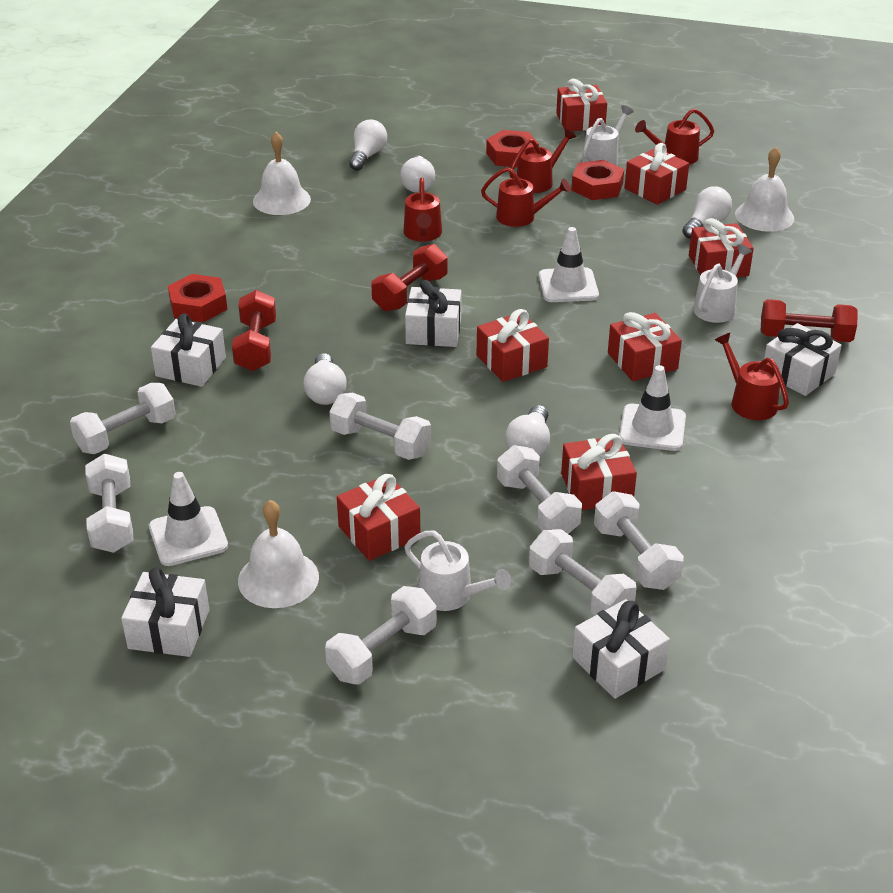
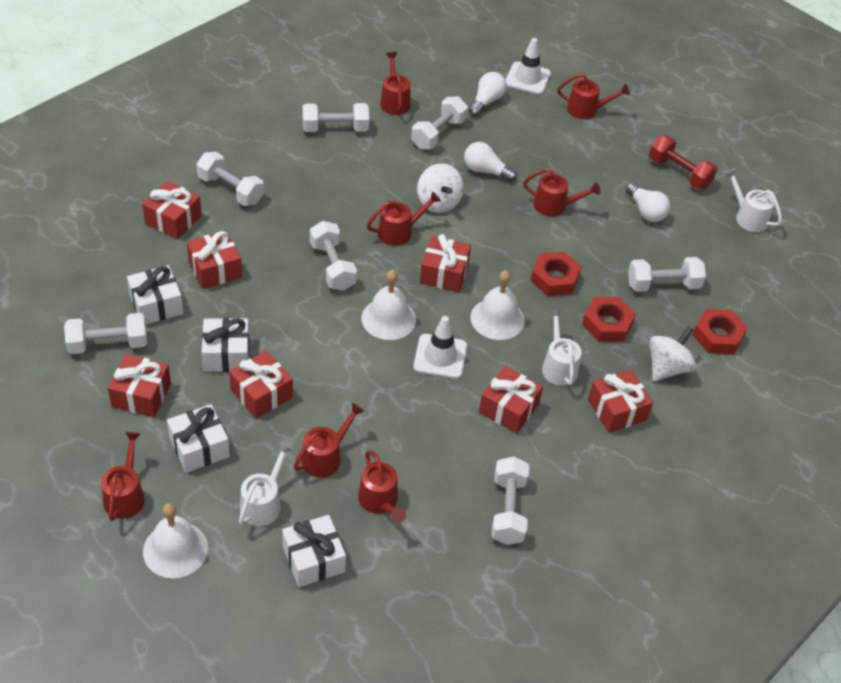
red dumbbell: 3 -> 1
red watering can: 5 -> 7
white gift: 5 -> 4
white light bulb: 5 -> 3
white spinning top: 0 -> 2
white traffic cone: 3 -> 2

